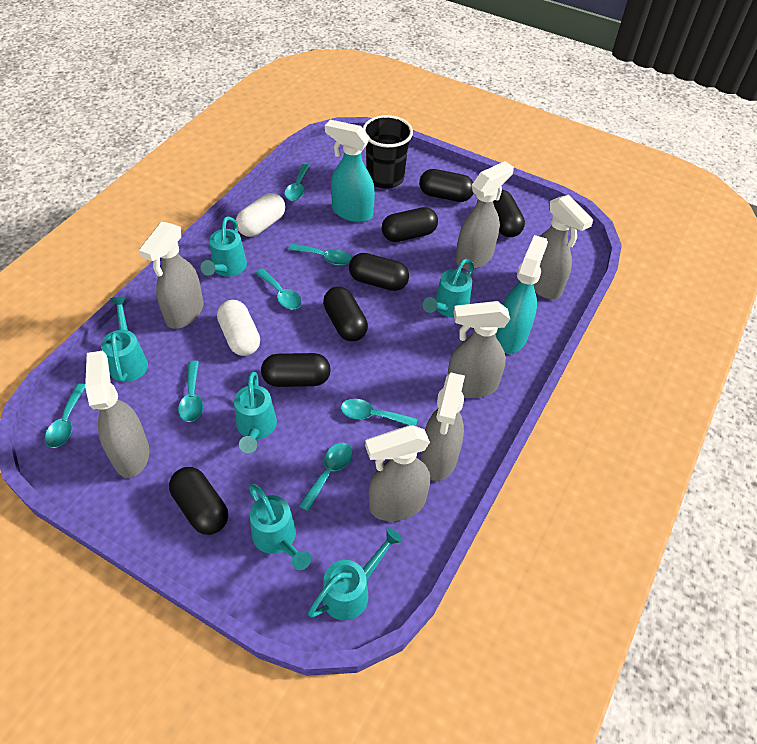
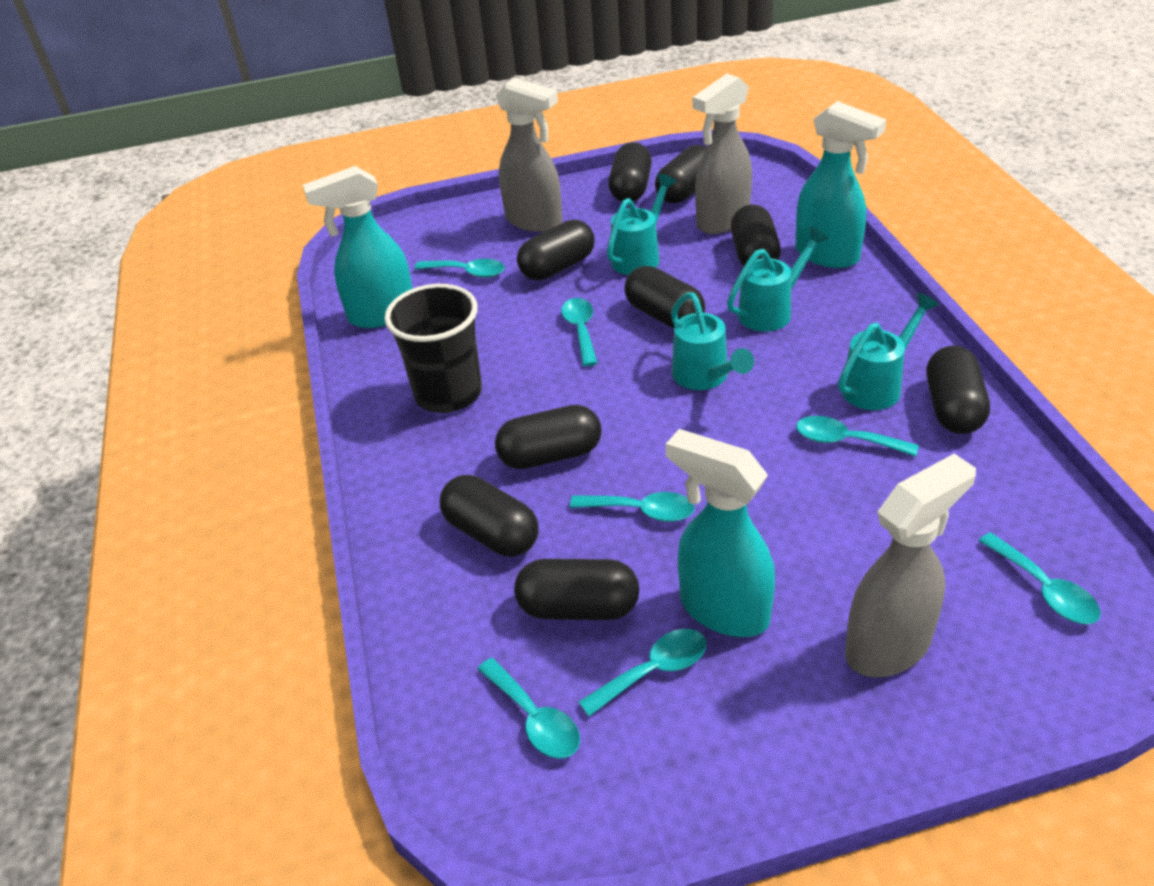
black capsule: 7 -> 9
grey spray bottle: 7 -> 3
turquoise spray bottle: 2 -> 3
turquoise watering can: 6 -> 4
white capsule: 2 -> 0

